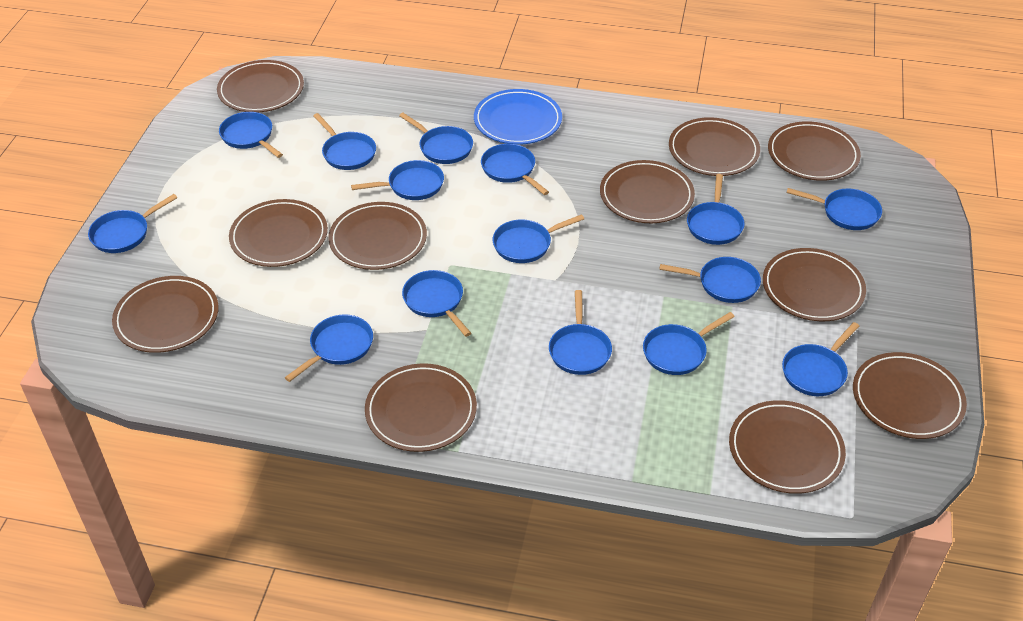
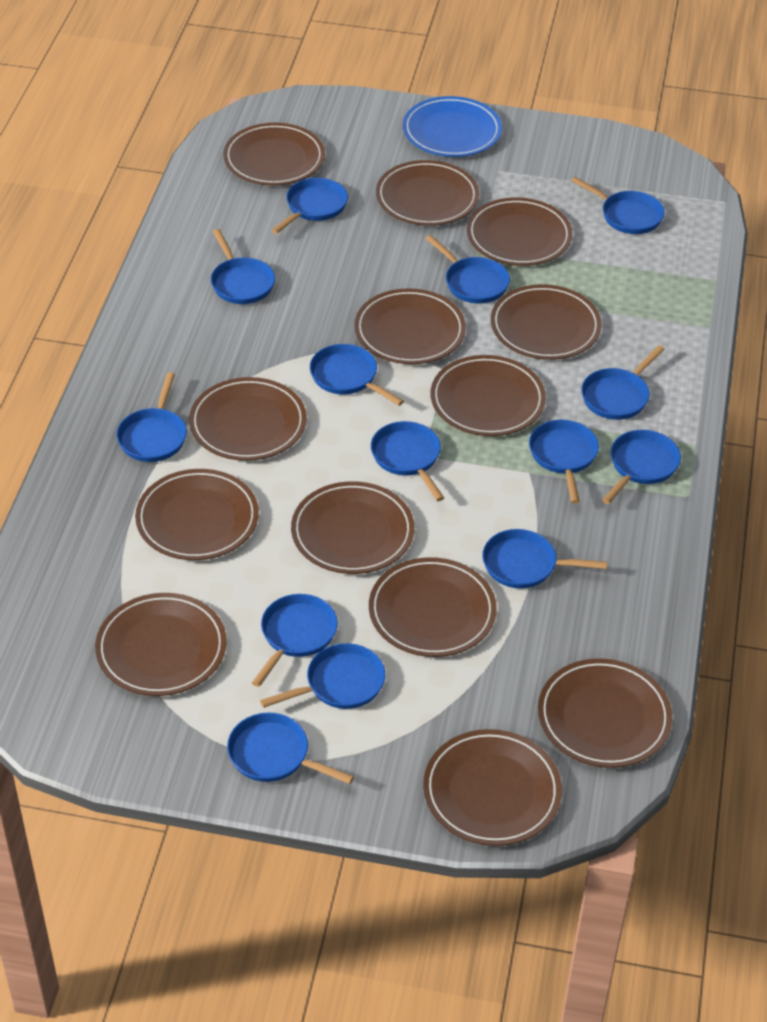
blue pan: 15 -> 14
brown plate: 11 -> 13

